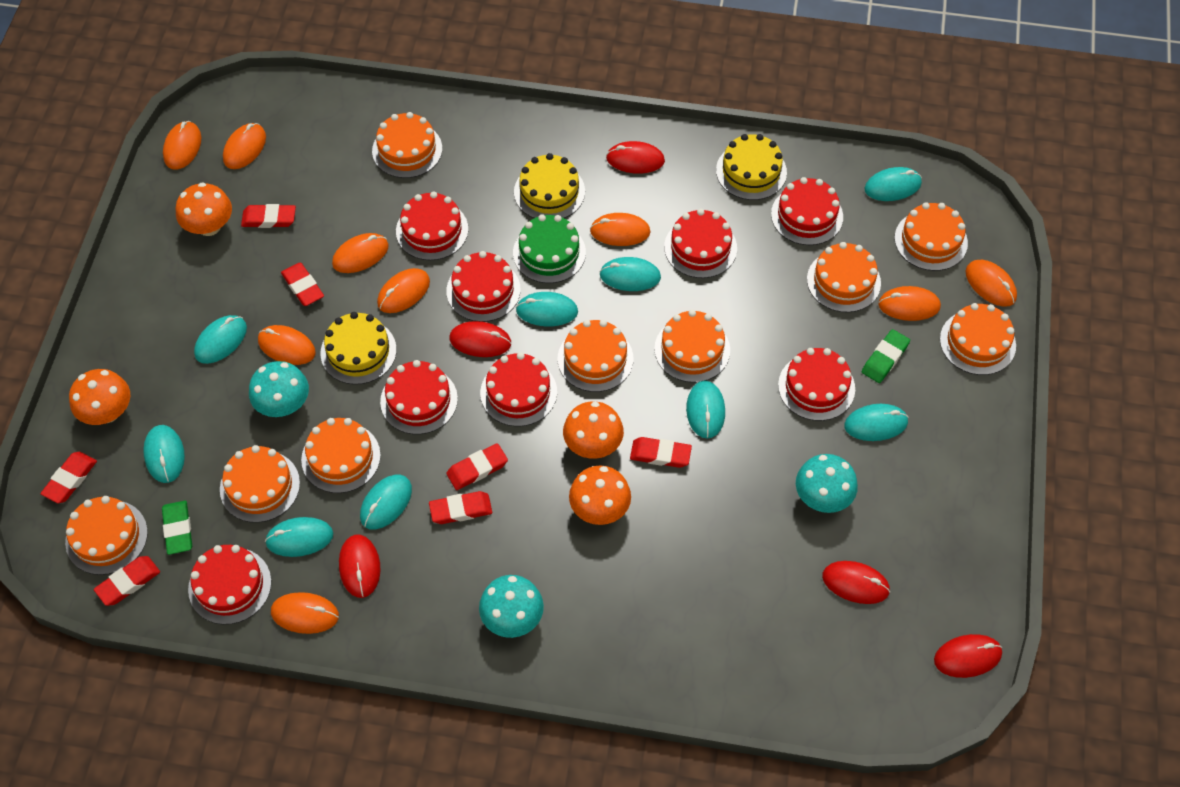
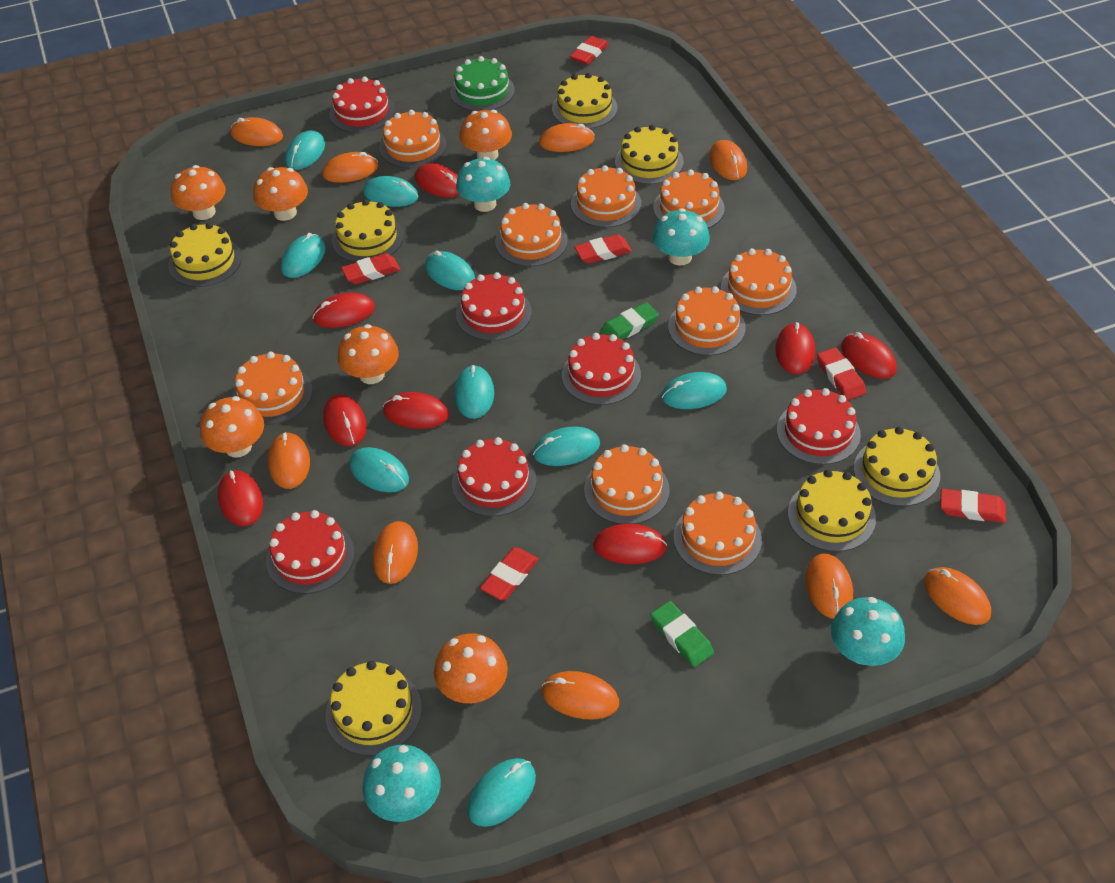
orange mushroom: 4 -> 6
red cake: 8 -> 6
red eraser: 7 -> 6
red mouse: 5 -> 8
turquoise mushroom: 3 -> 4
yellow cake: 3 -> 7

